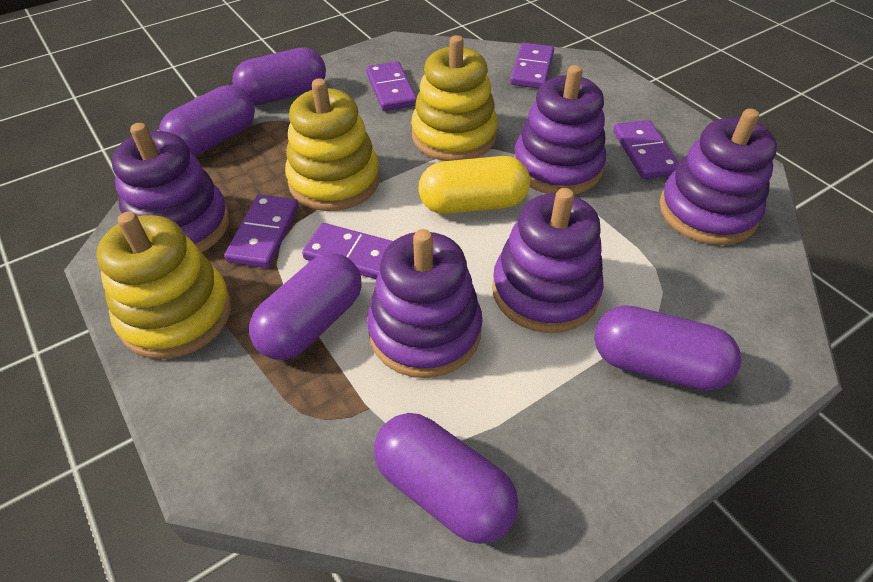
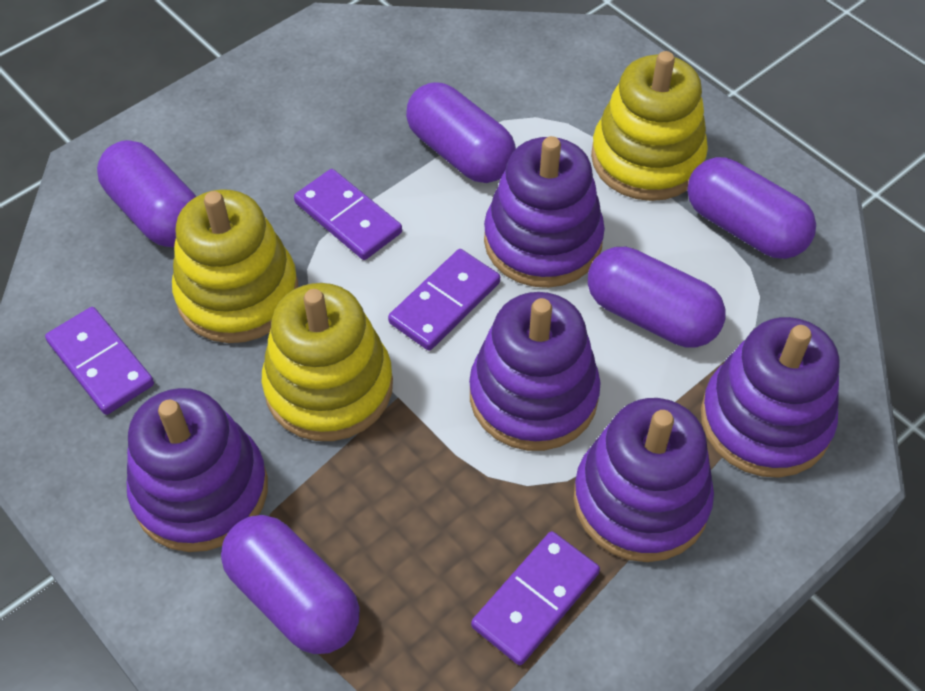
purple domino: 5 -> 4
yellow capsule: 1 -> 0

